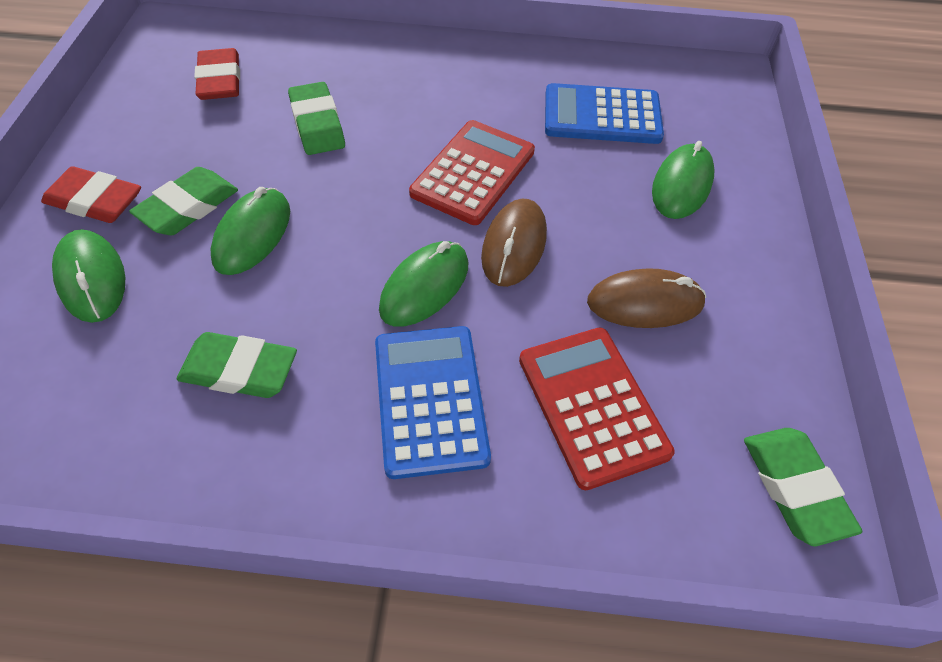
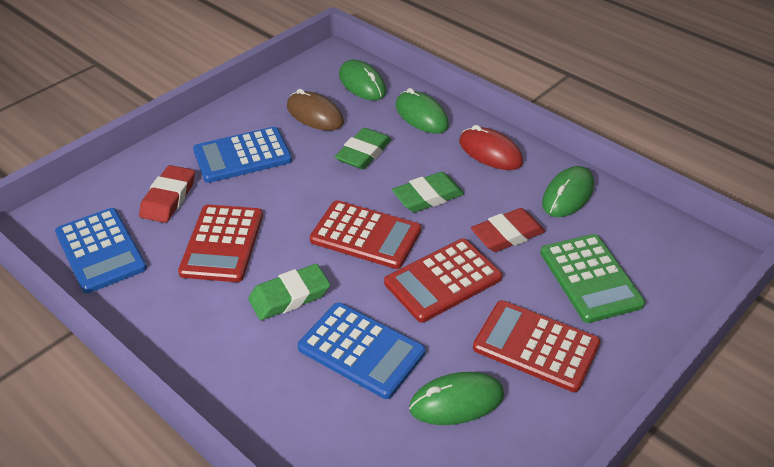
blue calculator: 2 -> 3
brown mouse: 2 -> 1
green calculator: 0 -> 1
green eraser: 4 -> 3
red calculator: 2 -> 4
red mouse: 0 -> 1

